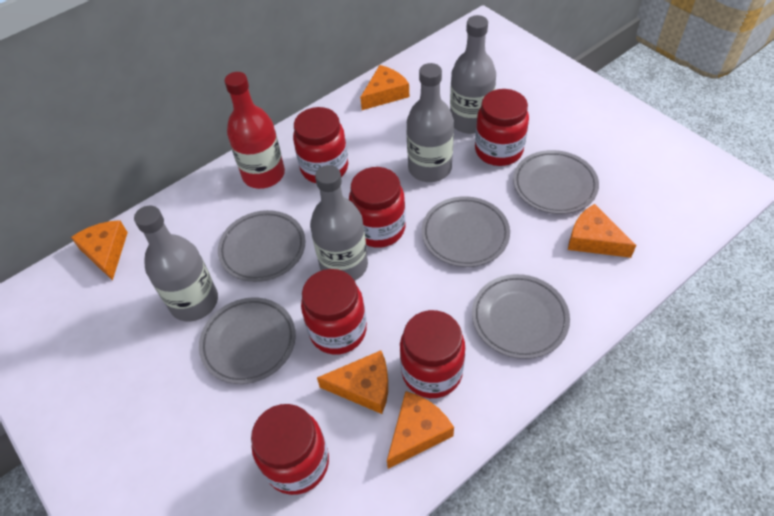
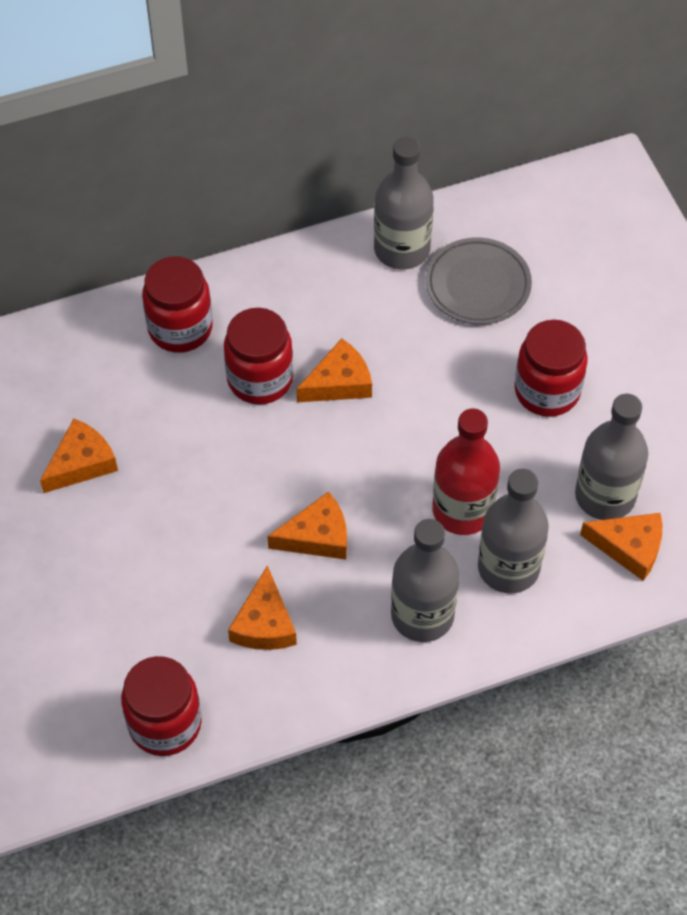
grey plate: 5 -> 1
red jar: 6 -> 4

